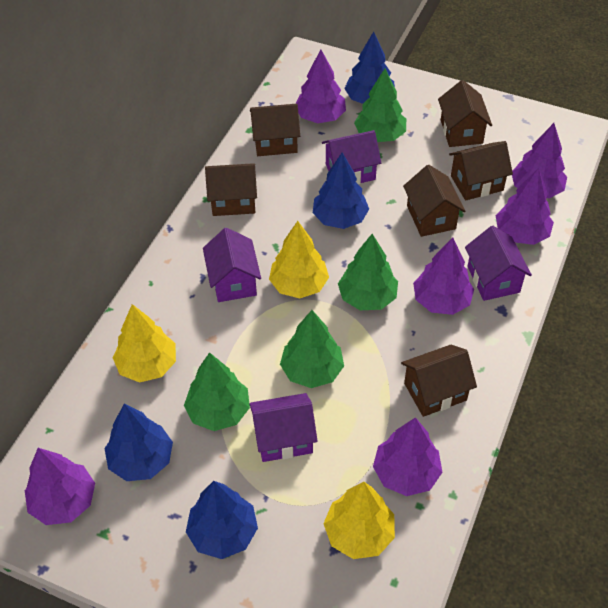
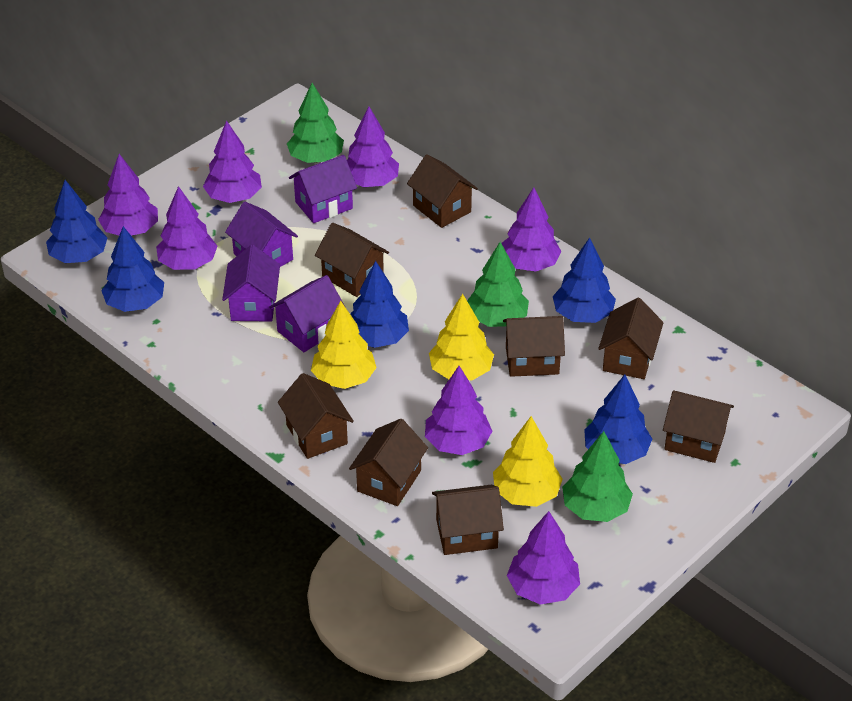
blue tree: 4 -> 5
brown house: 6 -> 8
green tree: 4 -> 3
purple tree: 6 -> 7

